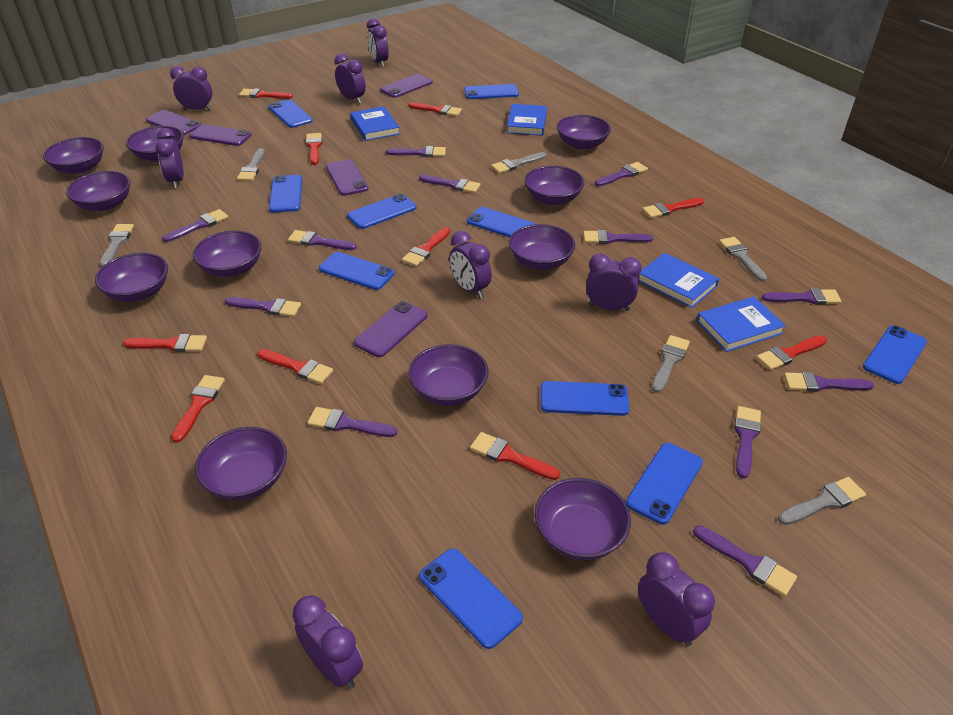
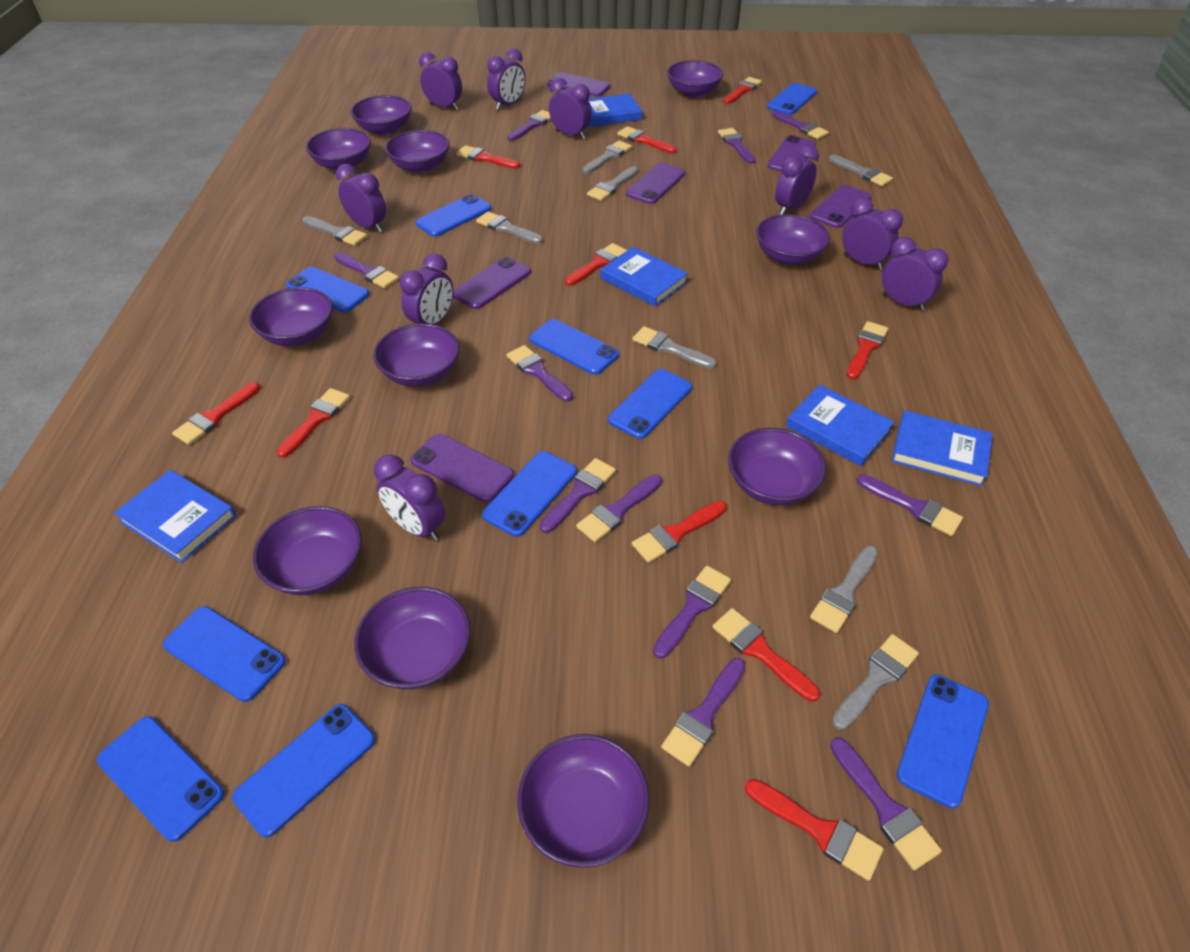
blue book: 4 -> 5
grey brush: 6 -> 8
purple brush: 12 -> 11
purple clock: 8 -> 9
purple phone: 5 -> 6

